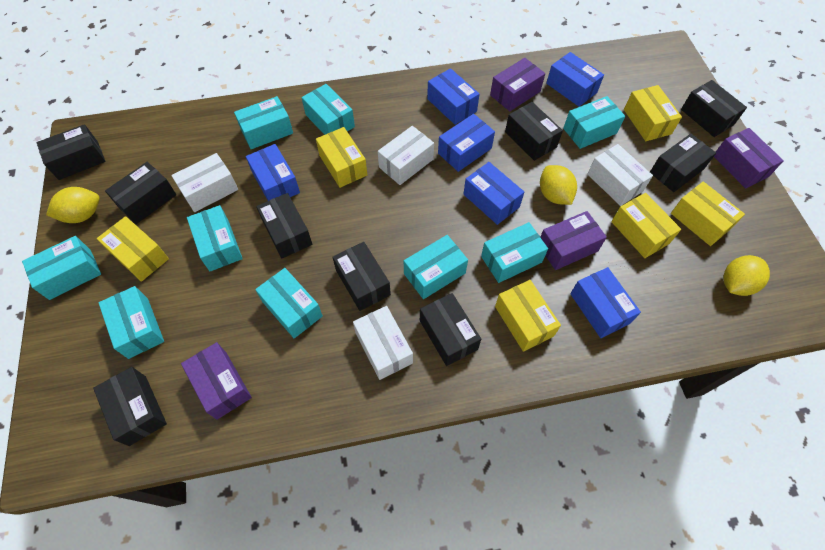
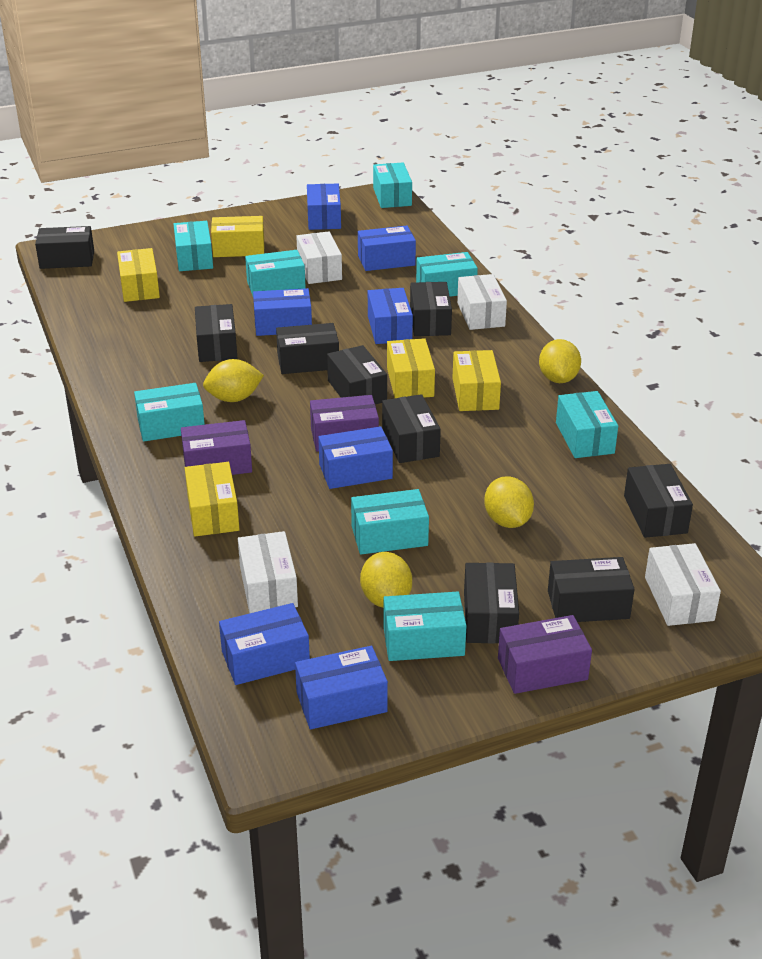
blue box: 6 -> 7
purple box: 4 -> 3
turquoise box: 9 -> 8
yellow box: 6 -> 5
yellow lemon: 3 -> 4

